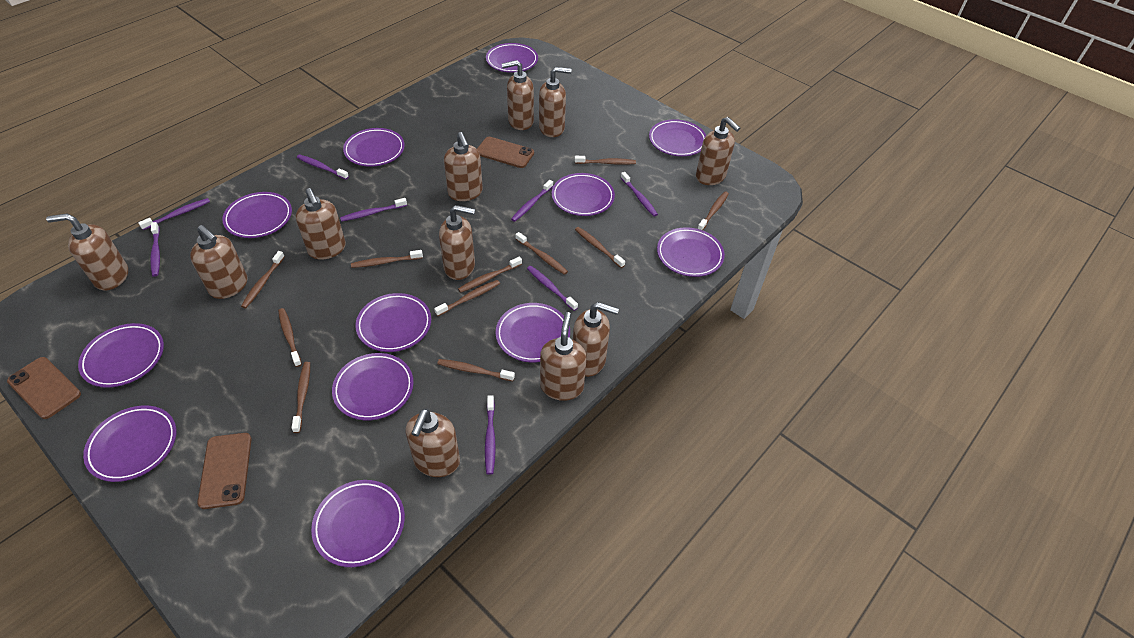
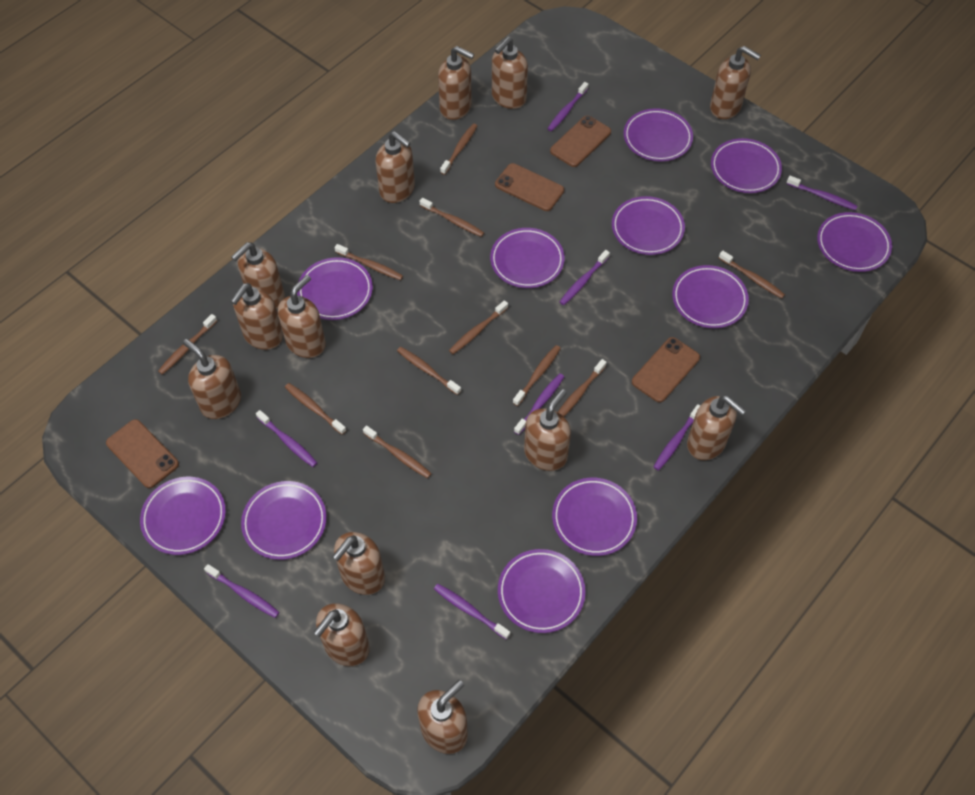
brown phone: 3 -> 4
brown soap dispenser: 11 -> 13
purple plate: 12 -> 11

